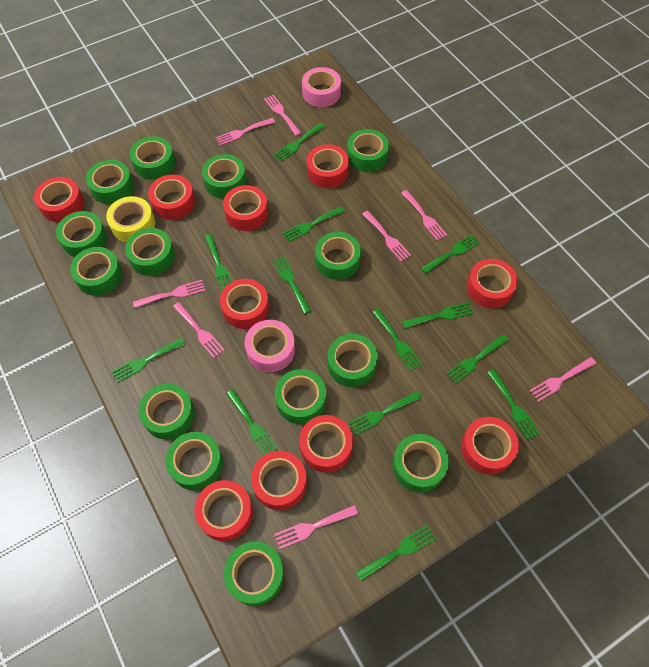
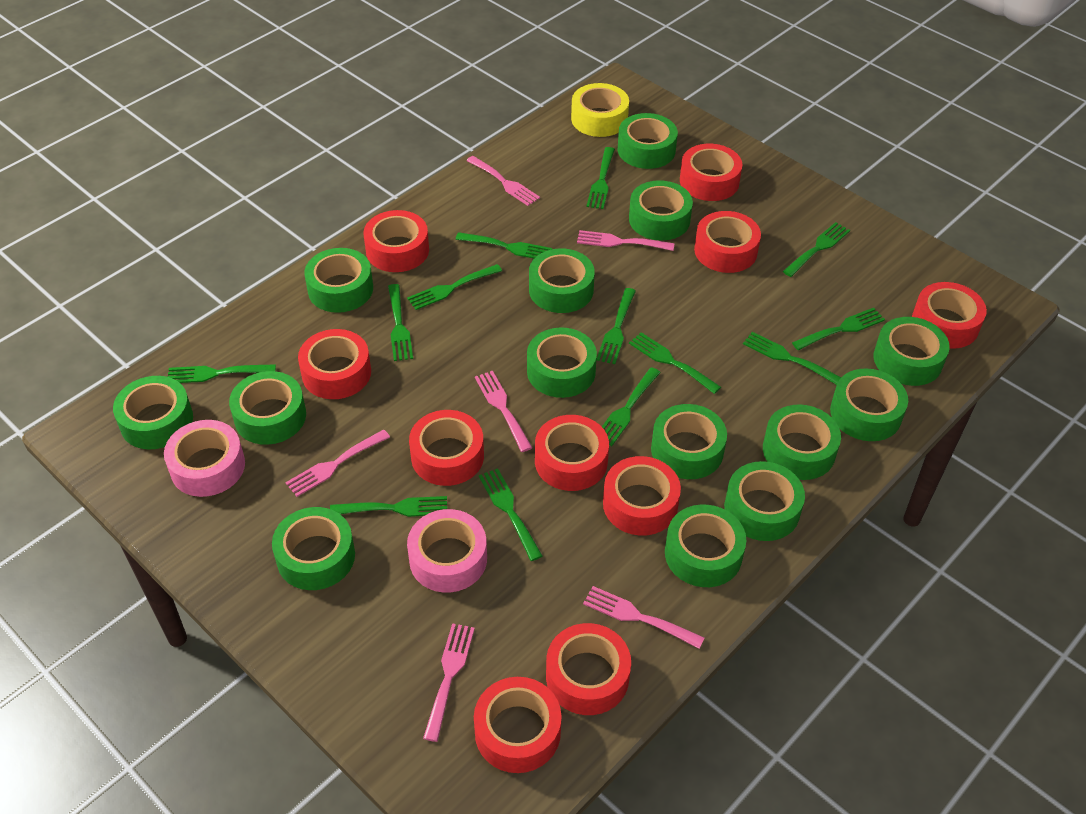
pink fork: 8 -> 6

